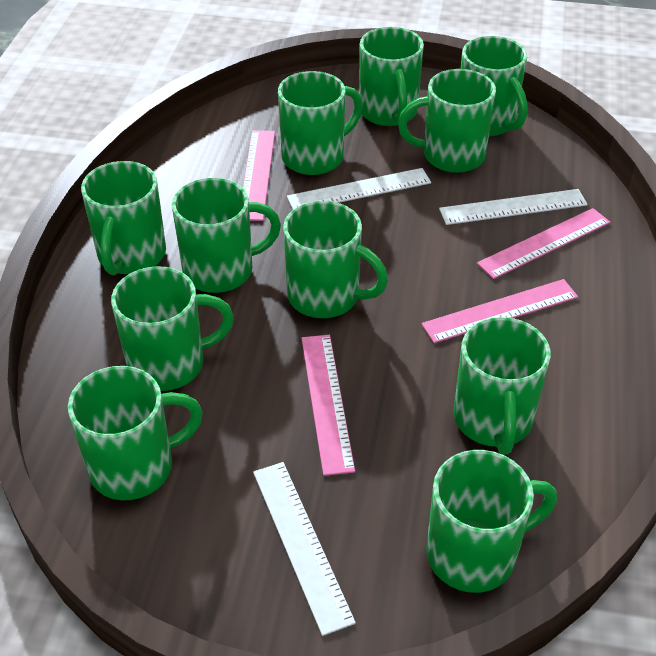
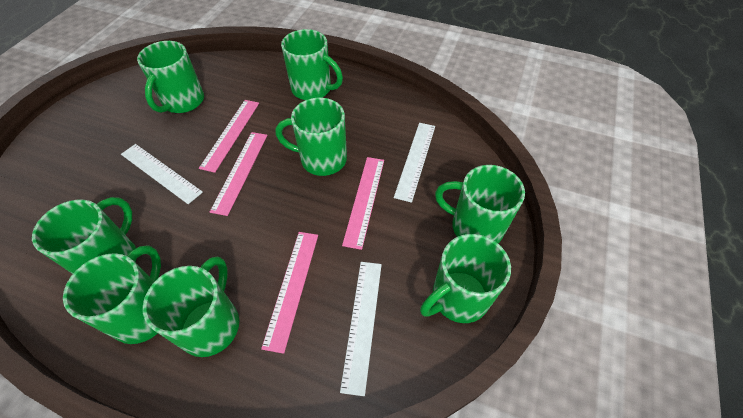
green mug: 11 -> 8

